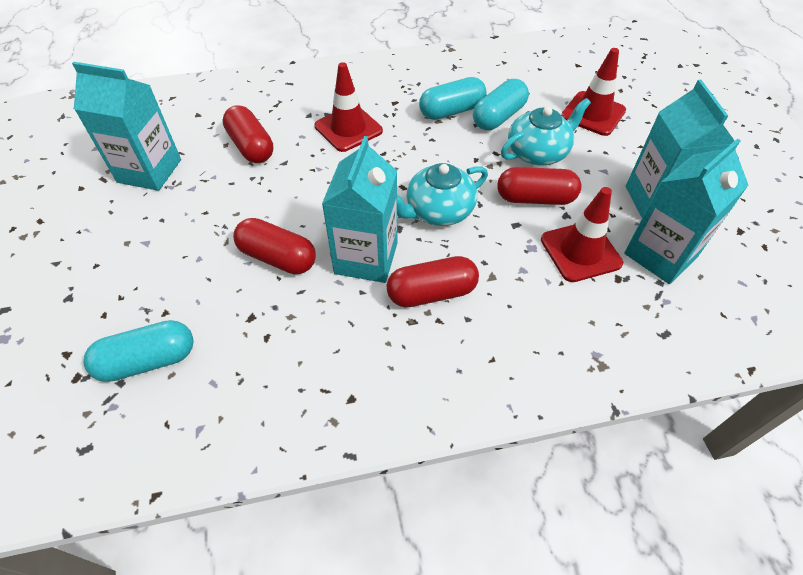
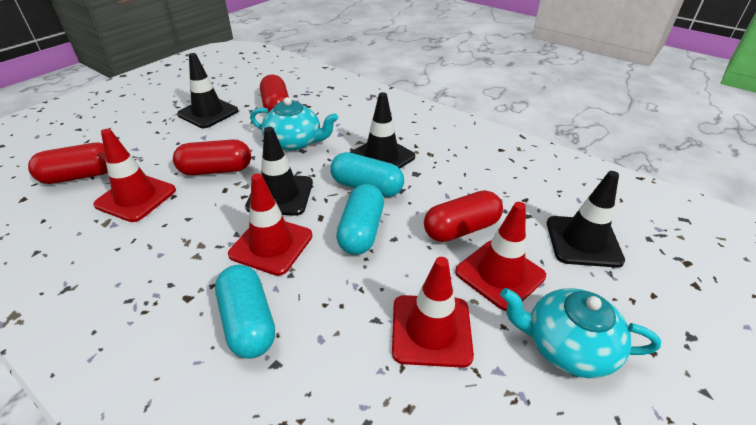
black traffic cone: 0 -> 4
red traffic cone: 3 -> 4
turquoise carton: 4 -> 0

